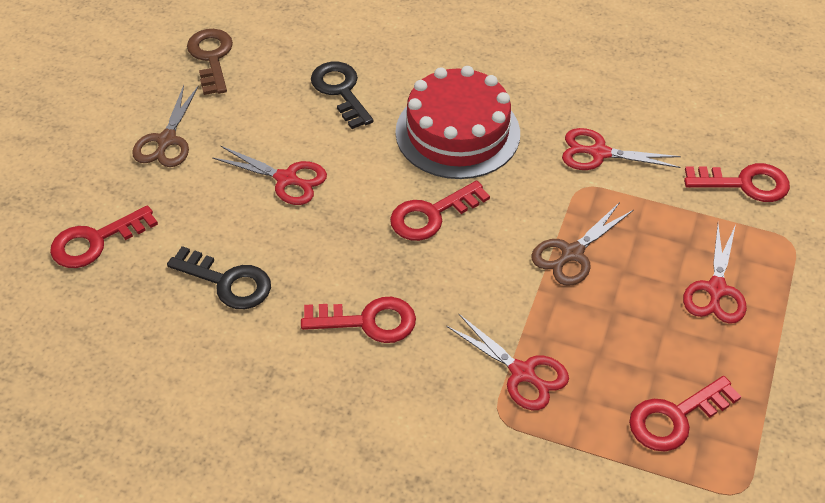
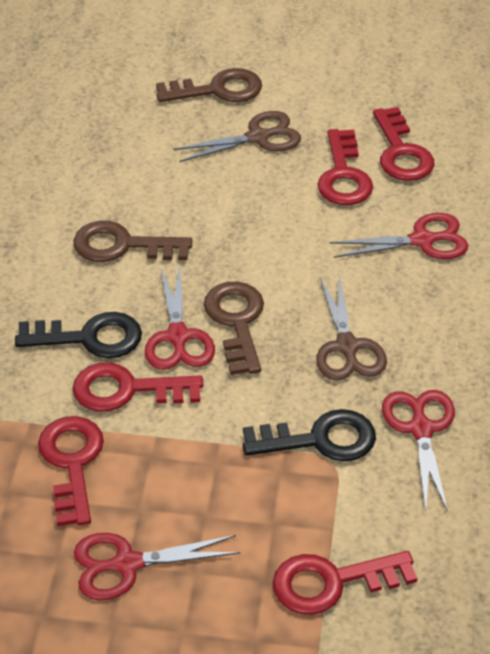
brown key: 1 -> 3
red cake: 1 -> 0

